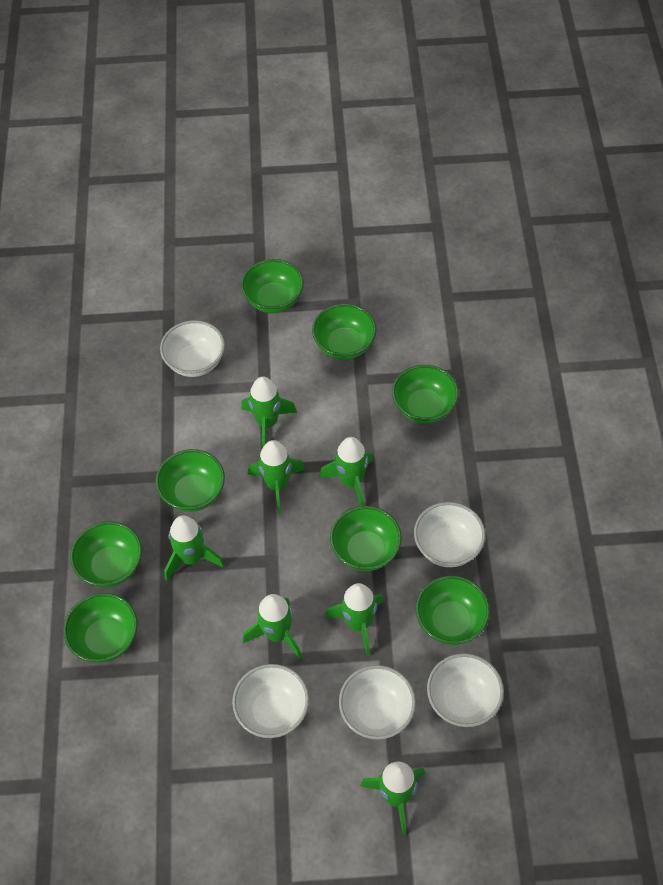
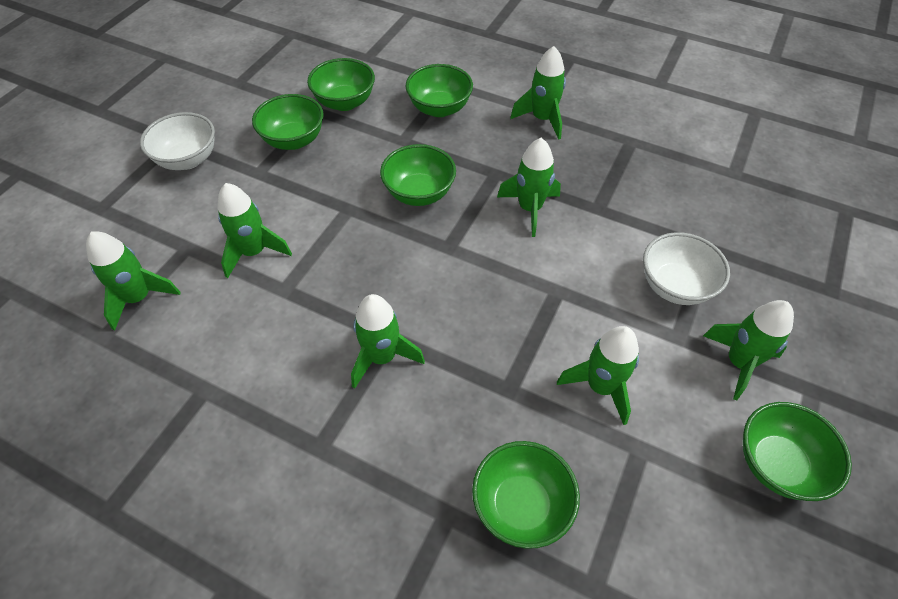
green bowl: 8 -> 6
white bowl: 5 -> 2

